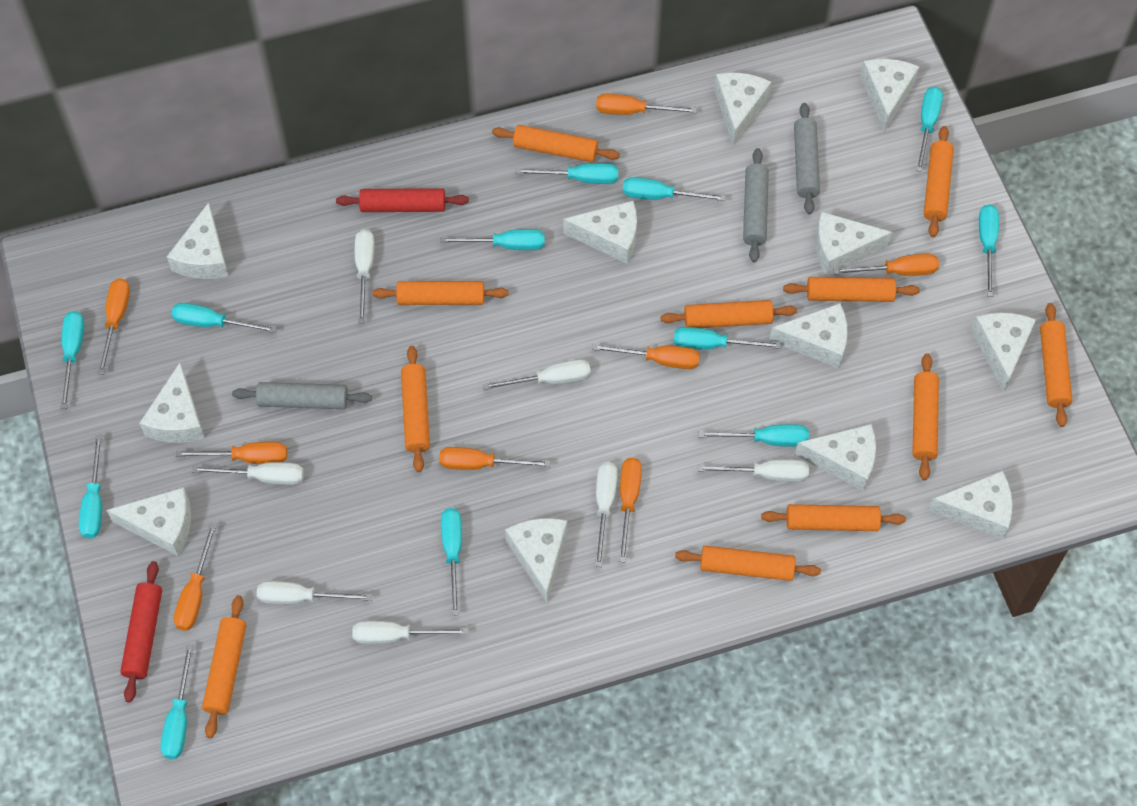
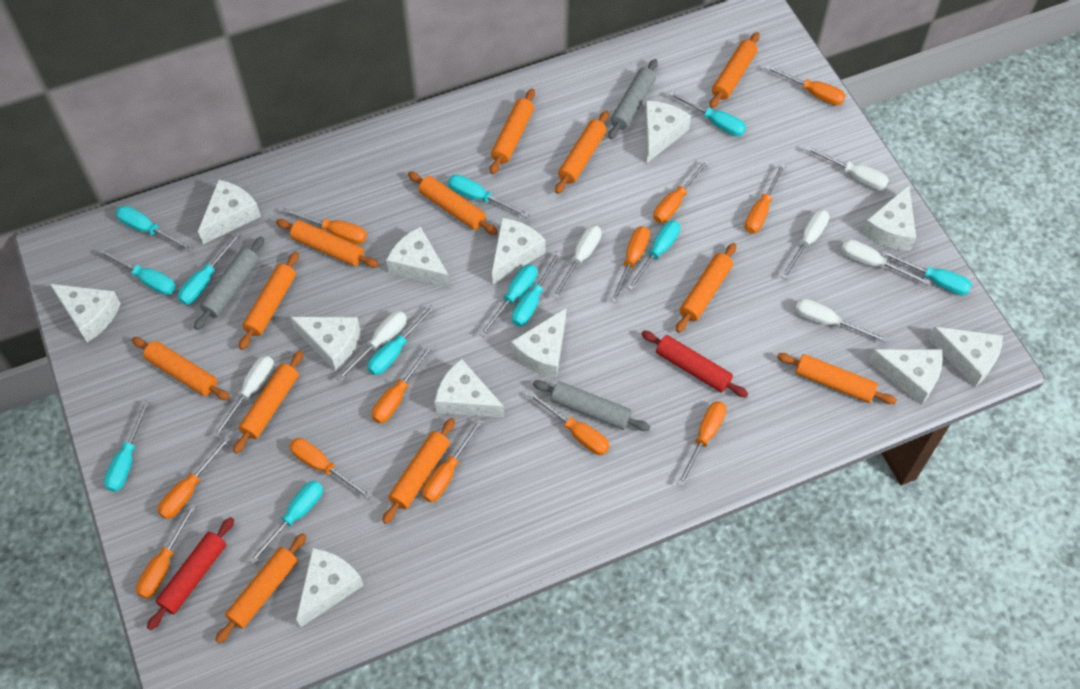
orange rolling pin: 11 -> 12
orange screwdriver: 8 -> 12

